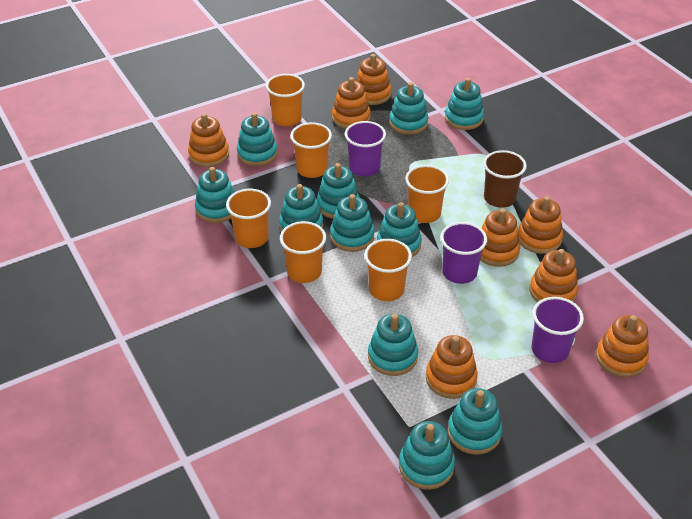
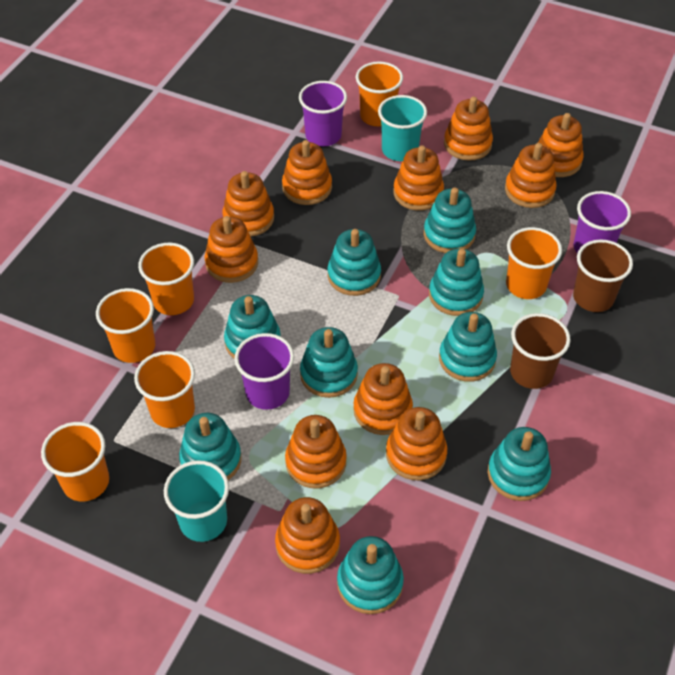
brown cup: 1 -> 2
orange stacking toy: 8 -> 11
turquoise cup: 0 -> 2
turquoise stacking toy: 11 -> 9

